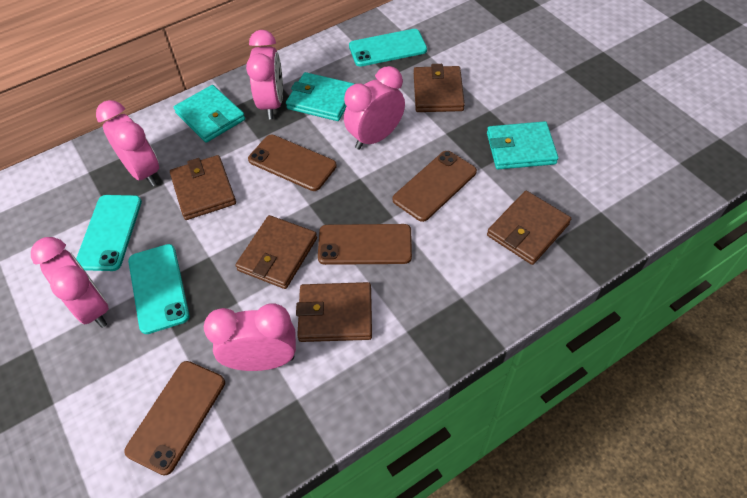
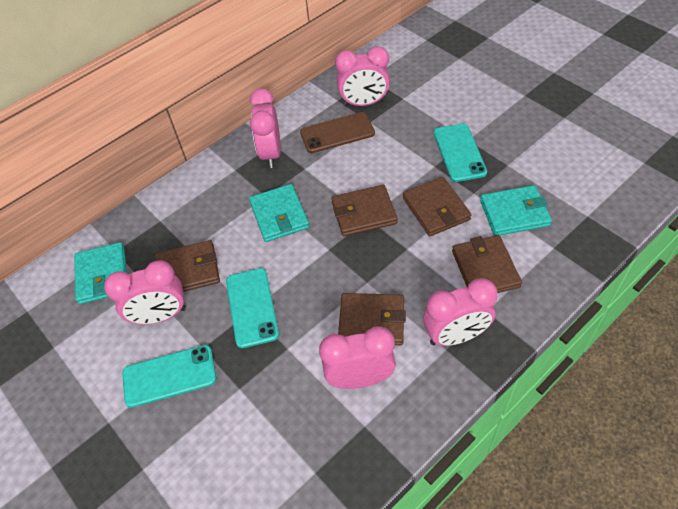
brown phone: 4 -> 1

